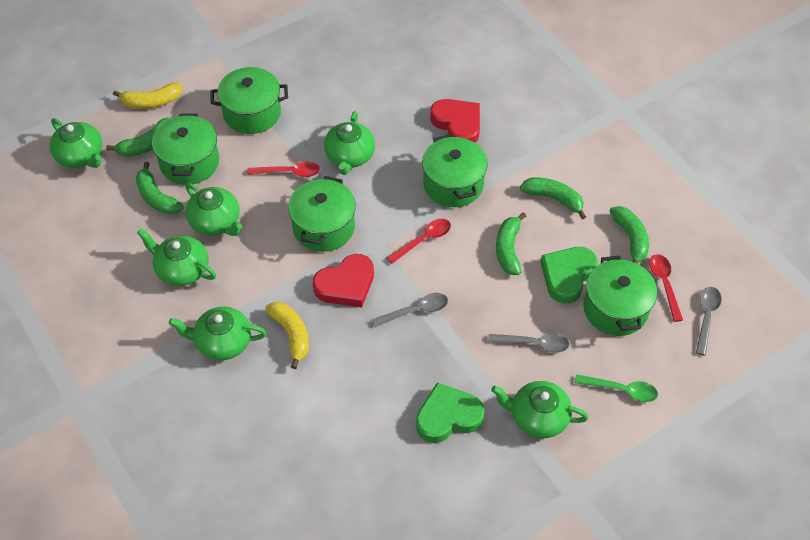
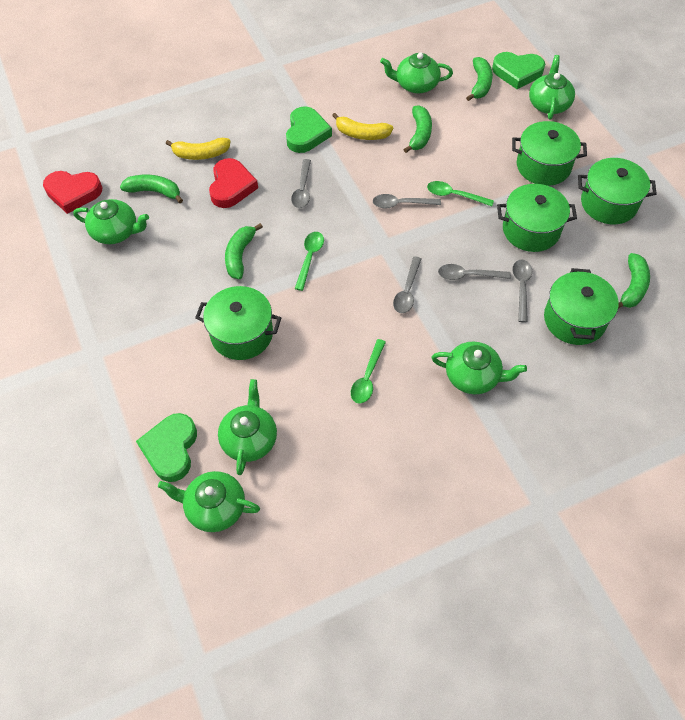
green heart: 2 -> 3
green spoon: 1 -> 3
grey spoon: 3 -> 5
red spoon: 3 -> 0

